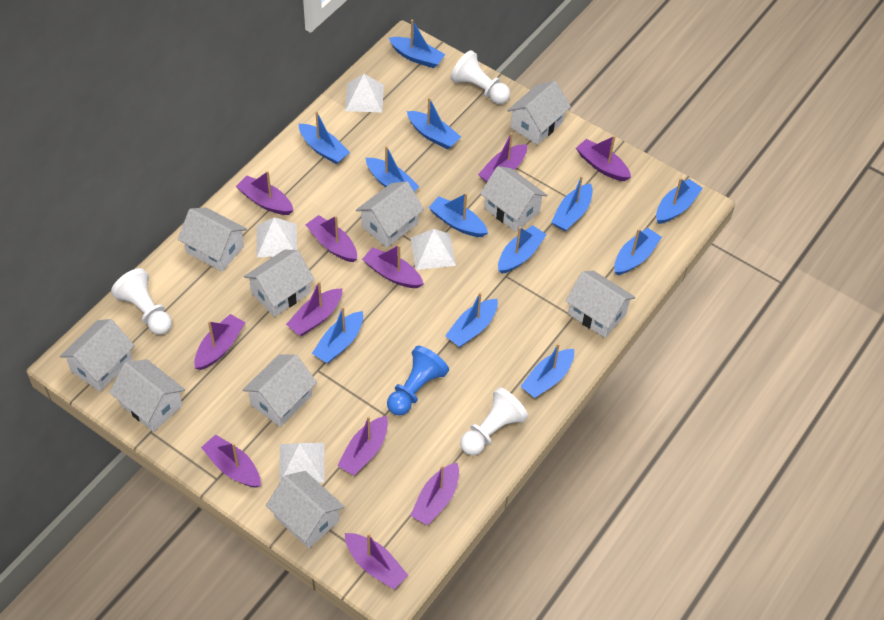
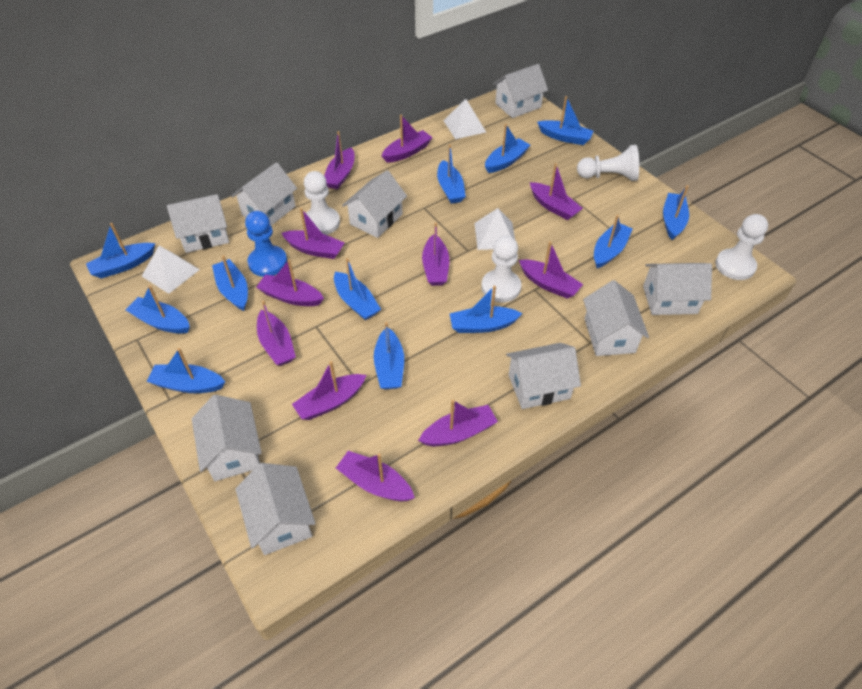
white house: 10 -> 9
white pawn: 3 -> 4
white pyramid: 4 -> 3

